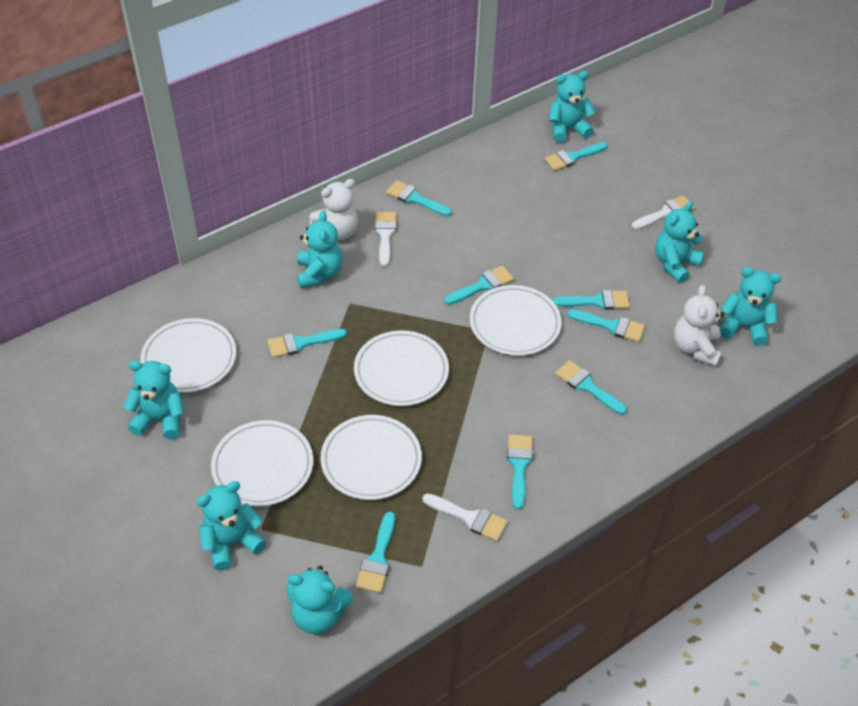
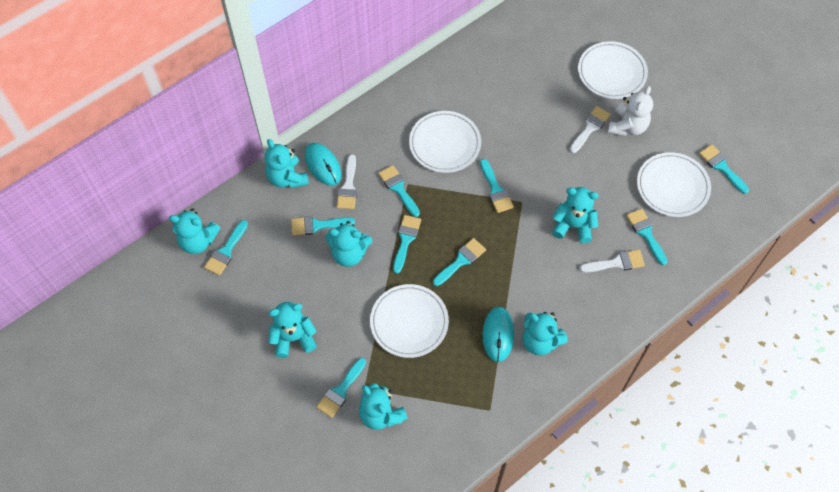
turquoise mouse: 0 -> 2
white plate: 5 -> 4
white teddy bear: 2 -> 1

